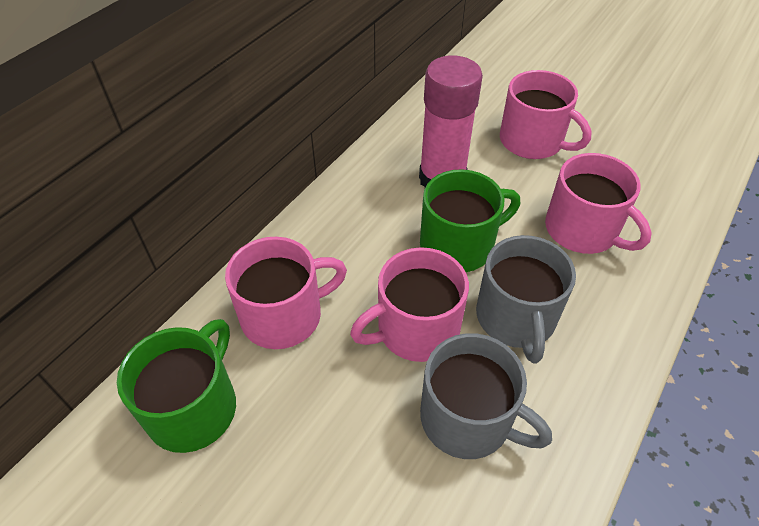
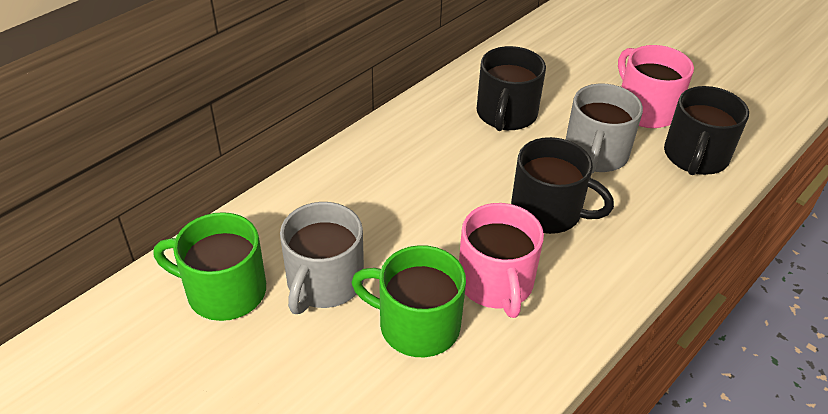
black mug: 0 -> 3
pink glue stick: 1 -> 0
pink mug: 4 -> 2

